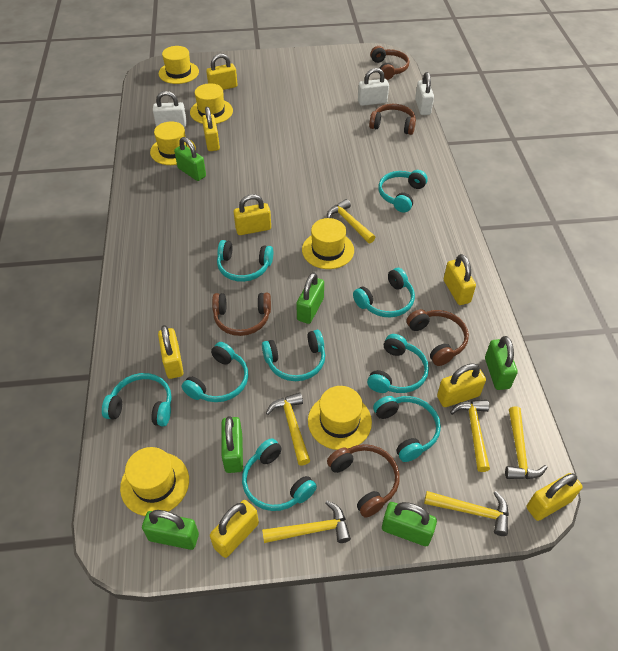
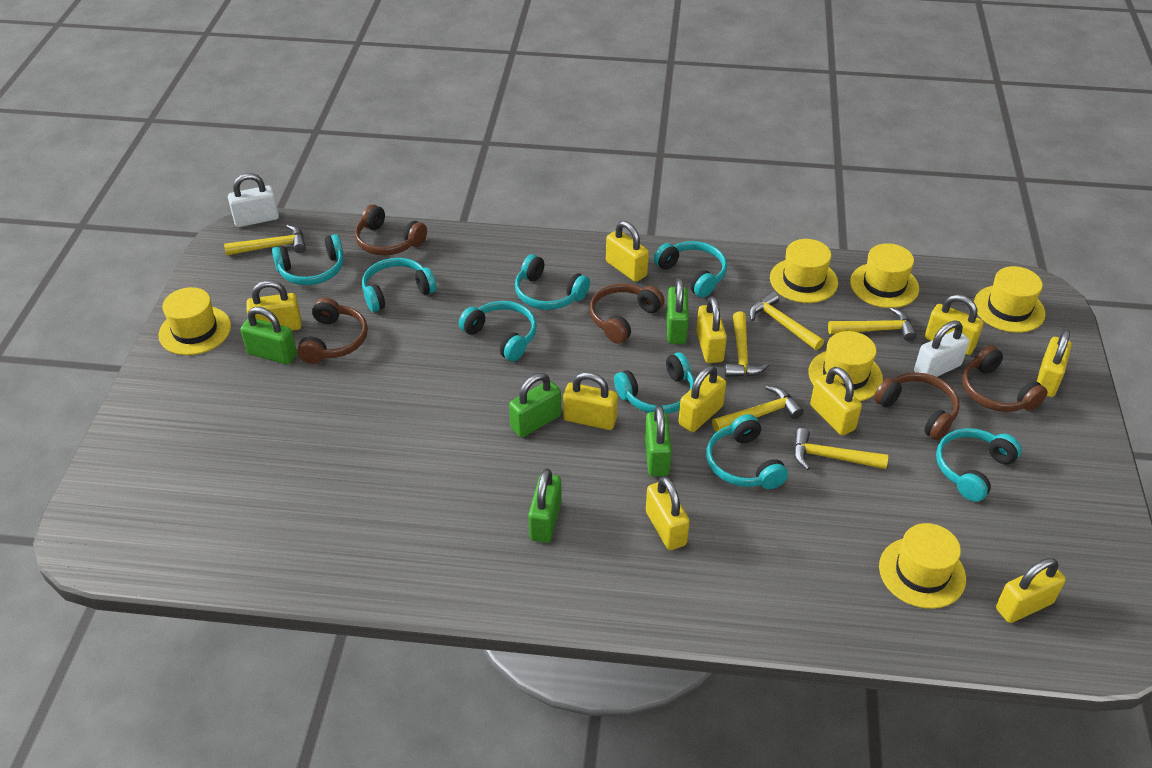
green padlock: 6 -> 5
turquoise headphones: 9 -> 8
white padlock: 3 -> 2
yellow padlock: 8 -> 10

